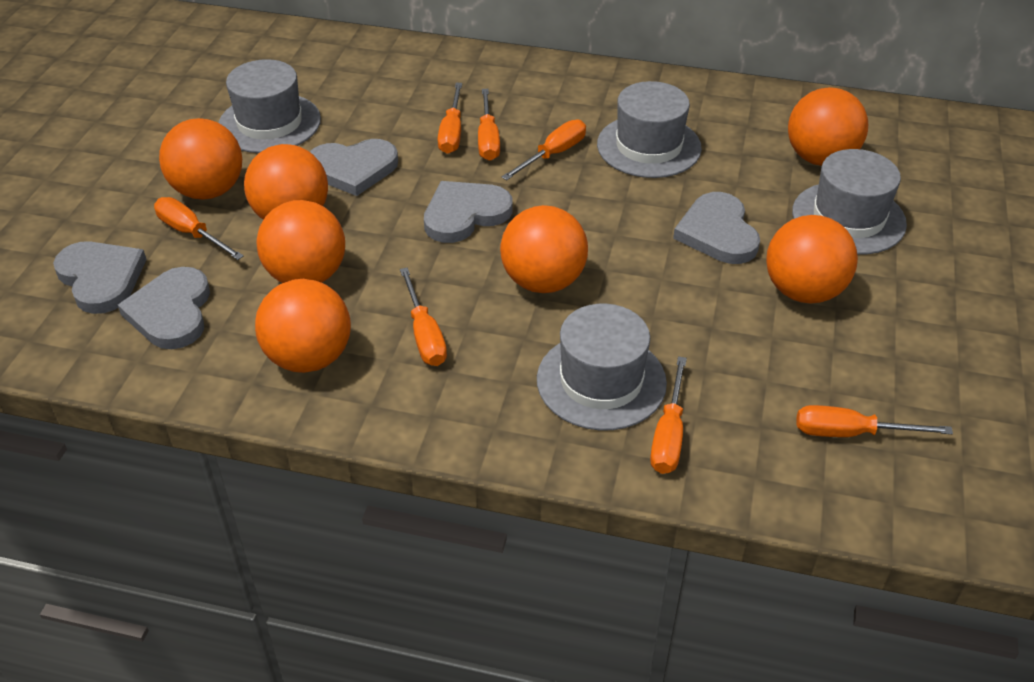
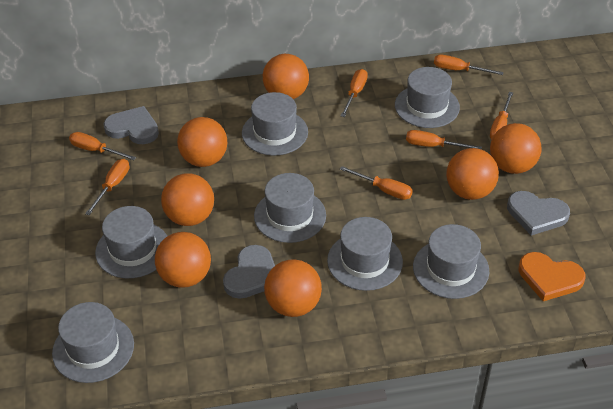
grey hat: 4 -> 7
grey heart: 5 -> 3
orange heart: 0 -> 1

